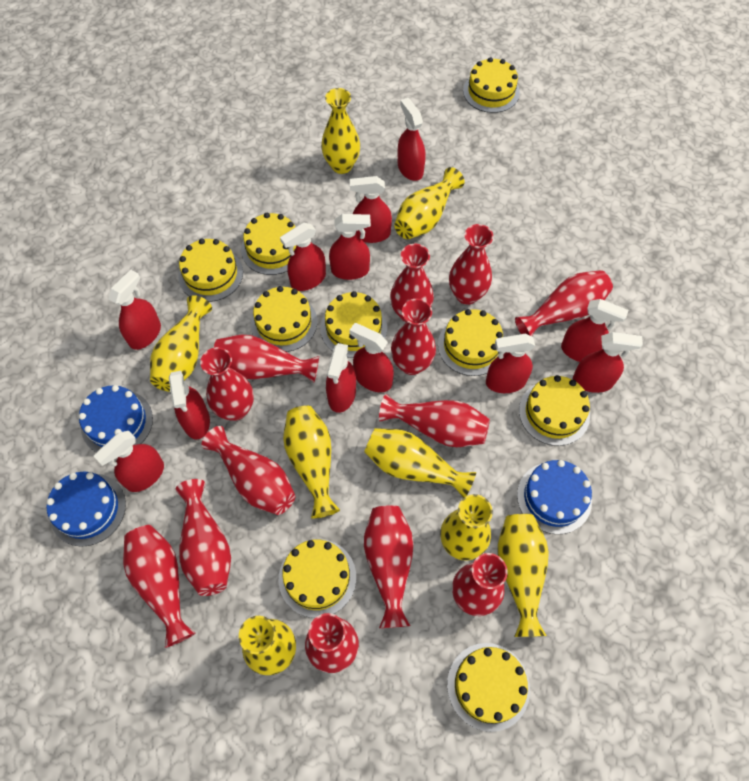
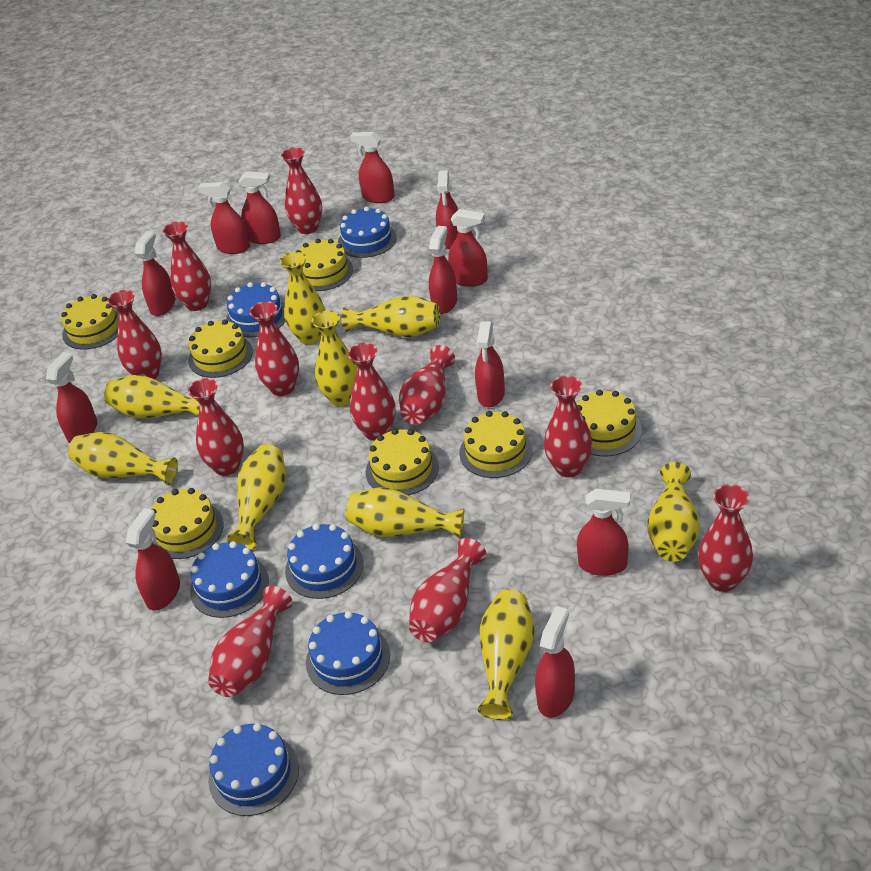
blue cake: 3 -> 6
red vase: 13 -> 11
yellow cake: 9 -> 7
yellow vase: 8 -> 9

